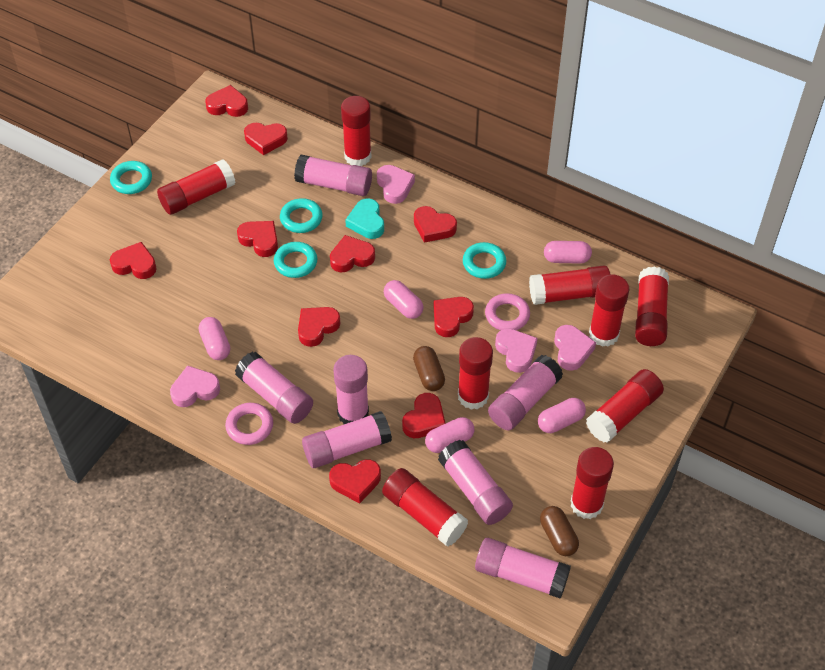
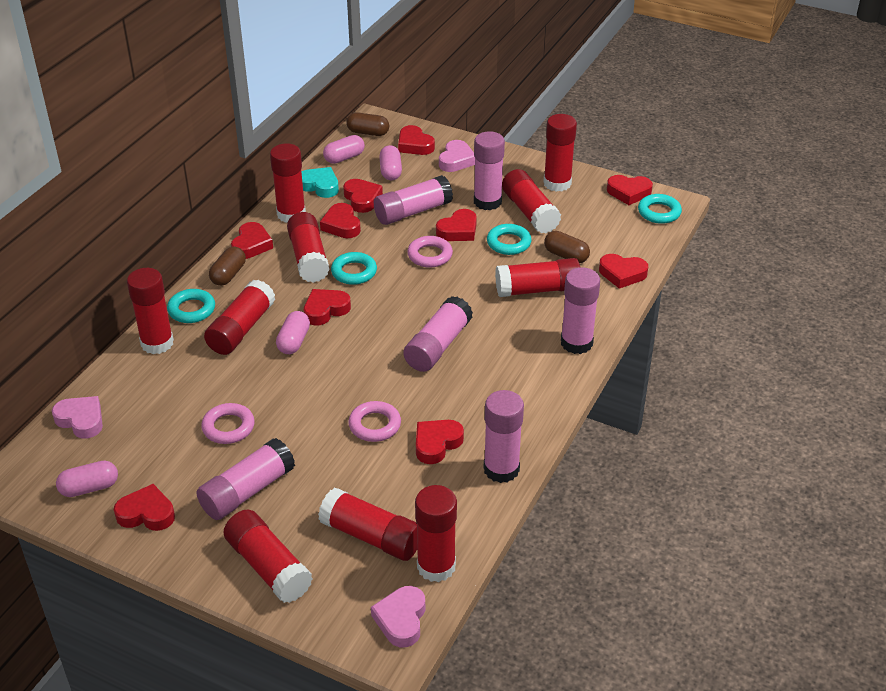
brown capsule: 2 -> 3
pink capsule: 5 -> 4
pink glue stick: 7 -> 6
pink heart: 4 -> 3
pink ring: 2 -> 3
red glue stick: 9 -> 10

